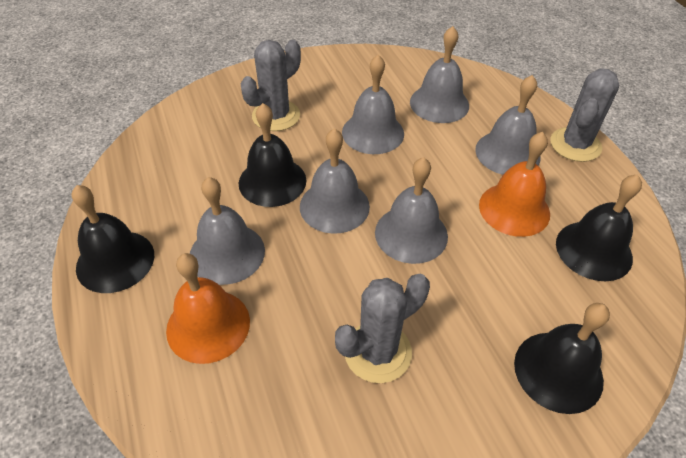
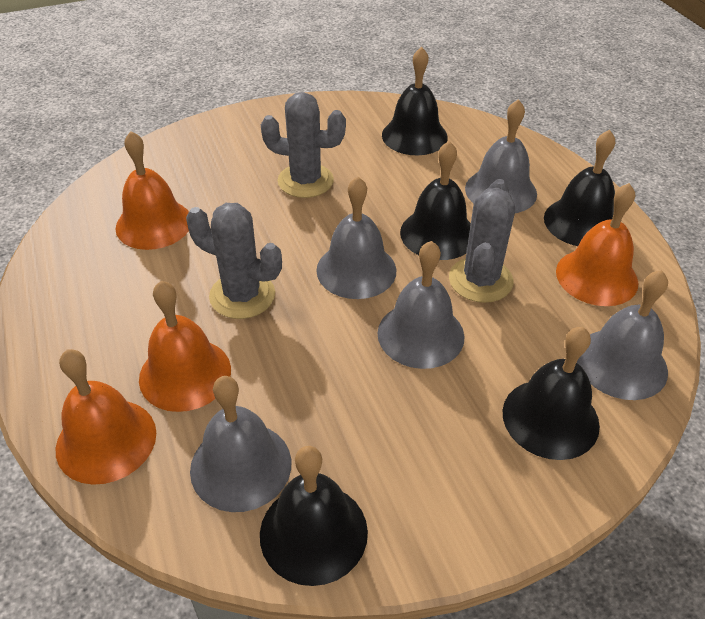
black bell: 4 -> 5
grey bell: 6 -> 5
orange bell: 2 -> 4

